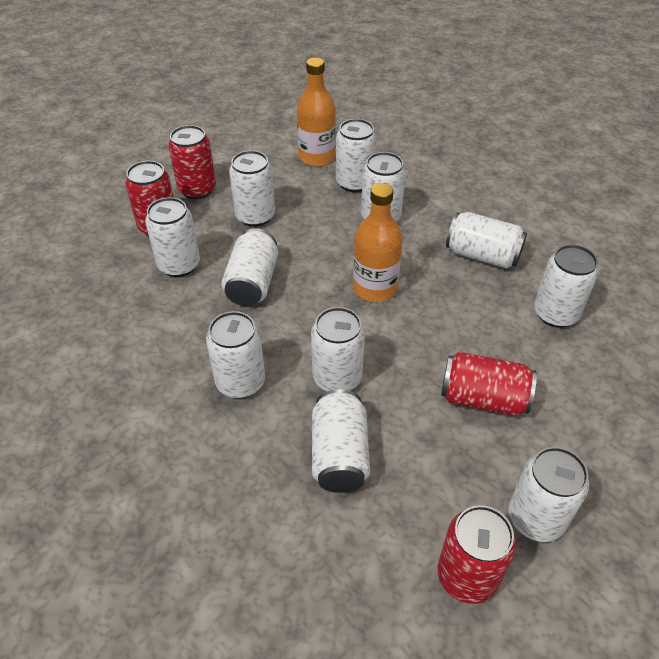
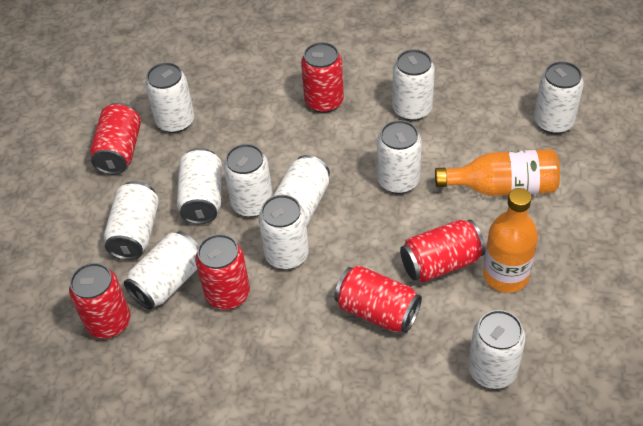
red can: 4 -> 6

